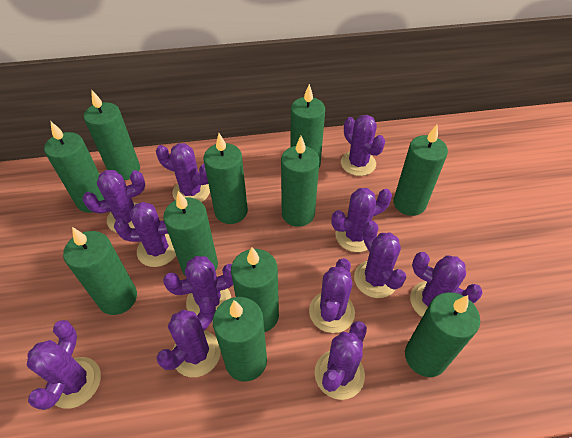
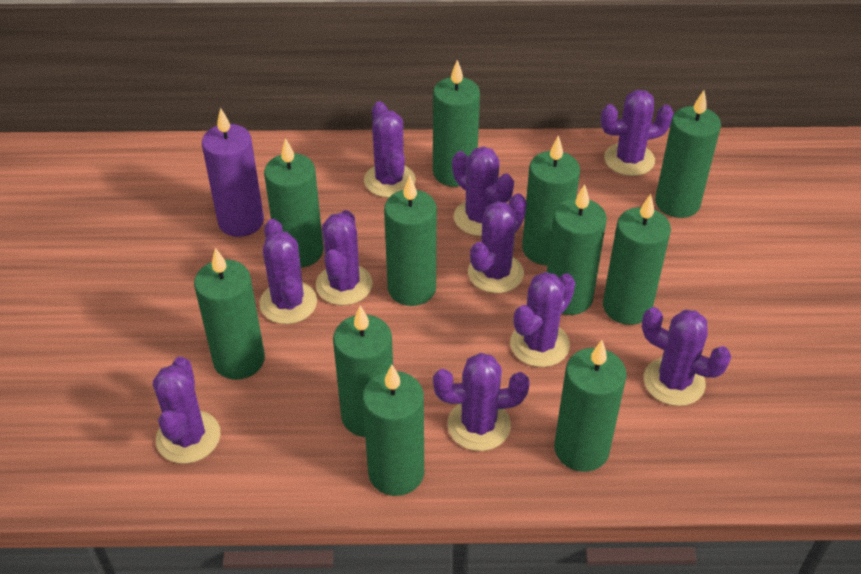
purple cactus: 12 -> 10
purple candle: 0 -> 1

